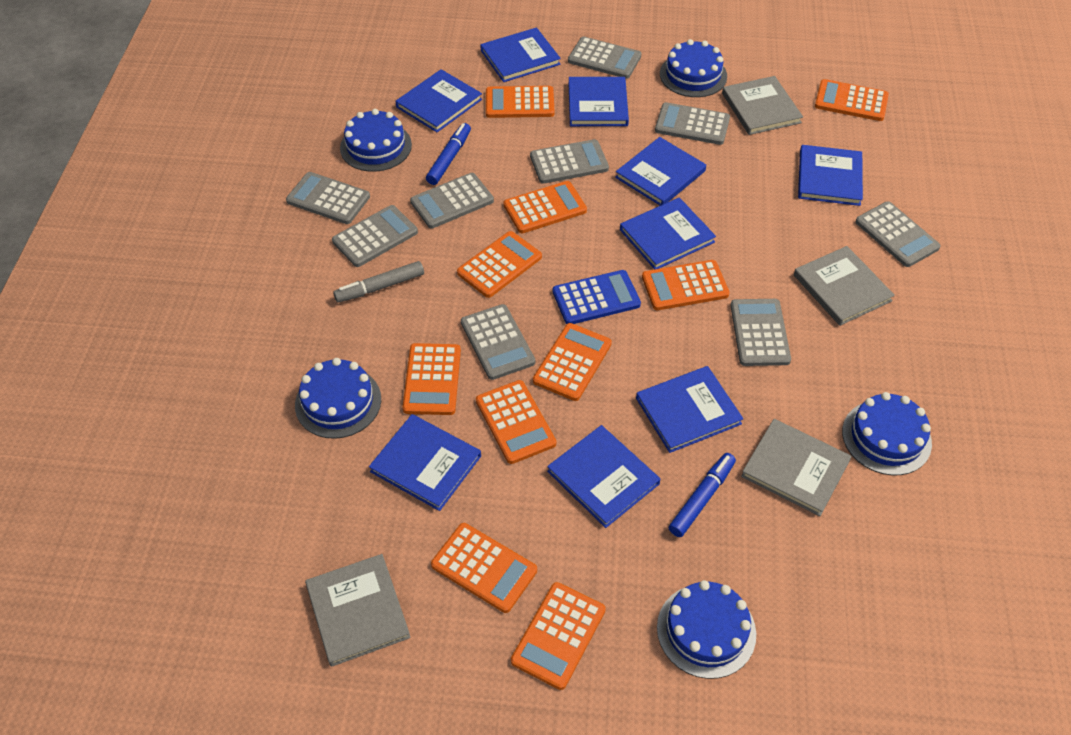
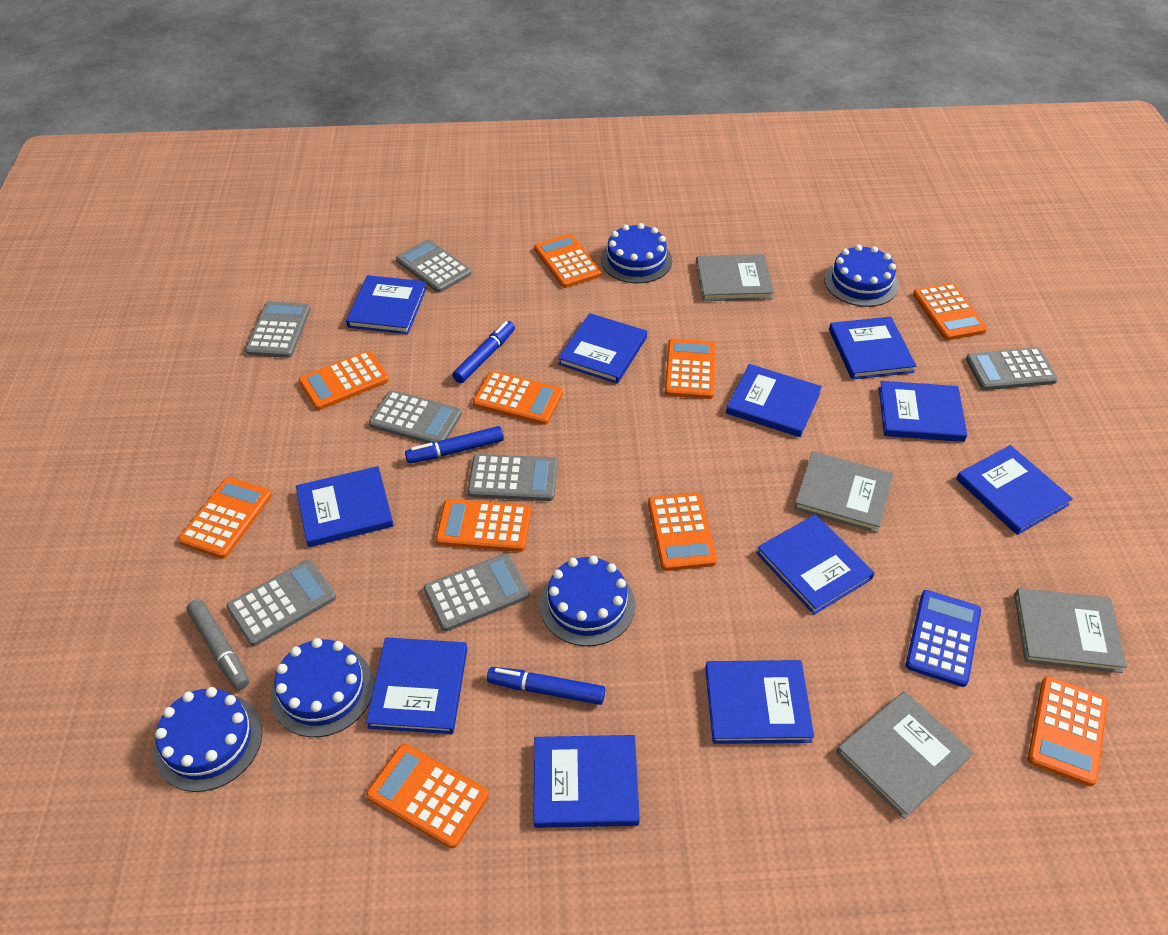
blue book: 9 -> 11
blue marker: 2 -> 3
grey calculator: 9 -> 7

